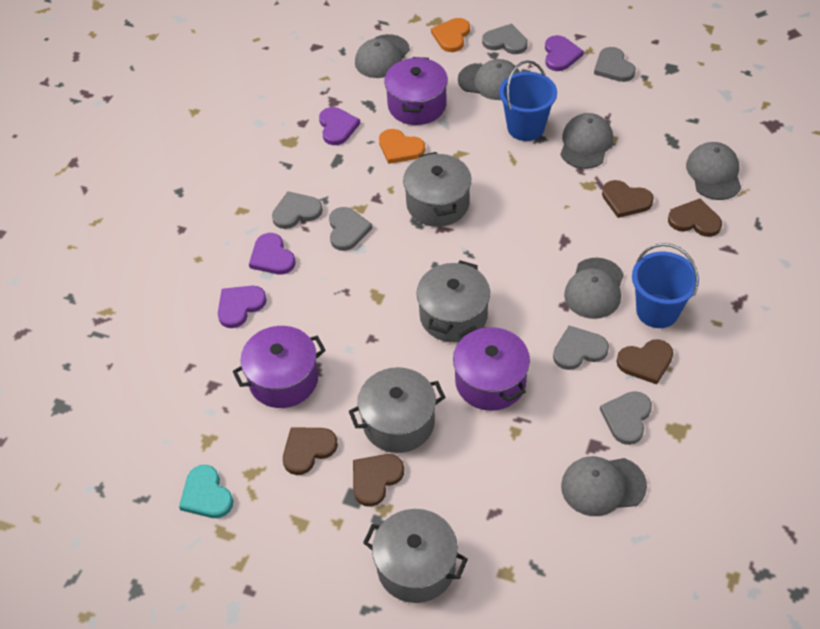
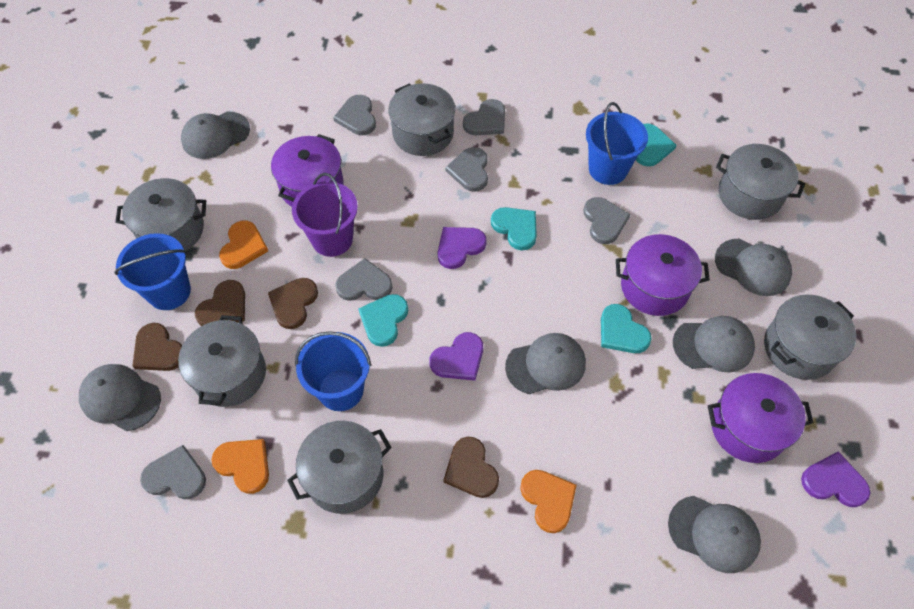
blue bucket: 2 -> 3
brown heart: 5 -> 4
grey pot: 4 -> 6
orange heart: 2 -> 3
purple bucket: 0 -> 1
purple heart: 4 -> 3
turquoise heart: 1 -> 4

